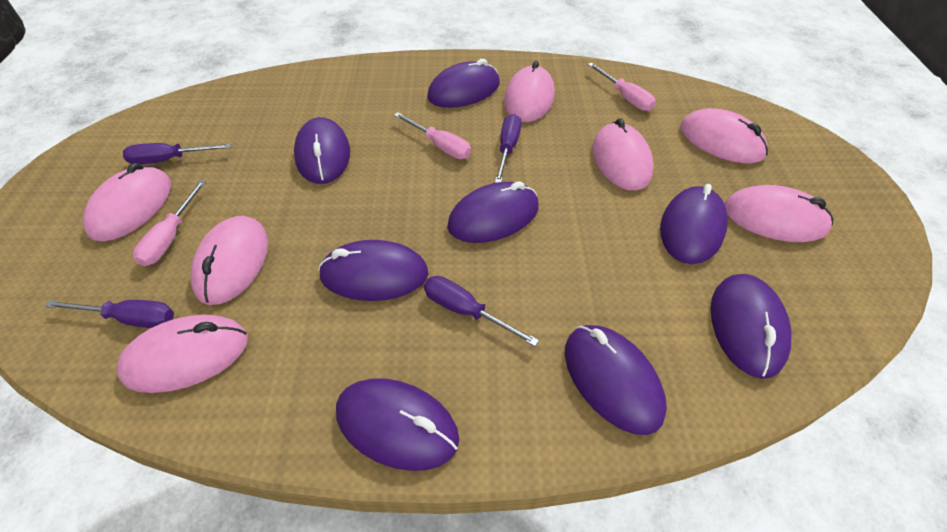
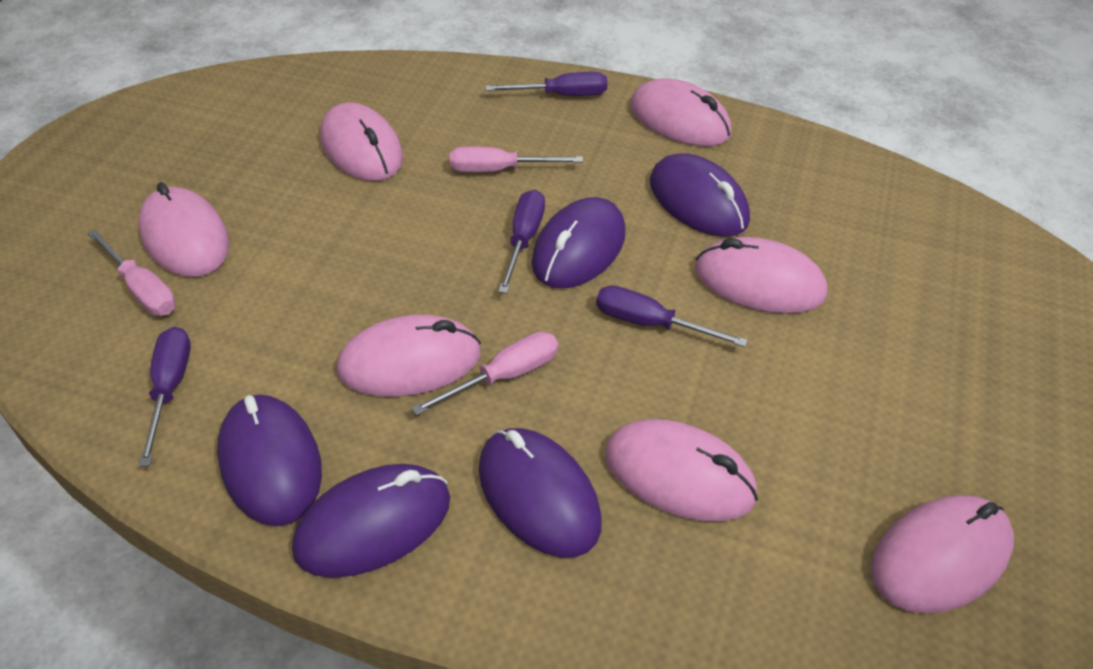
purple mouse: 8 -> 5

